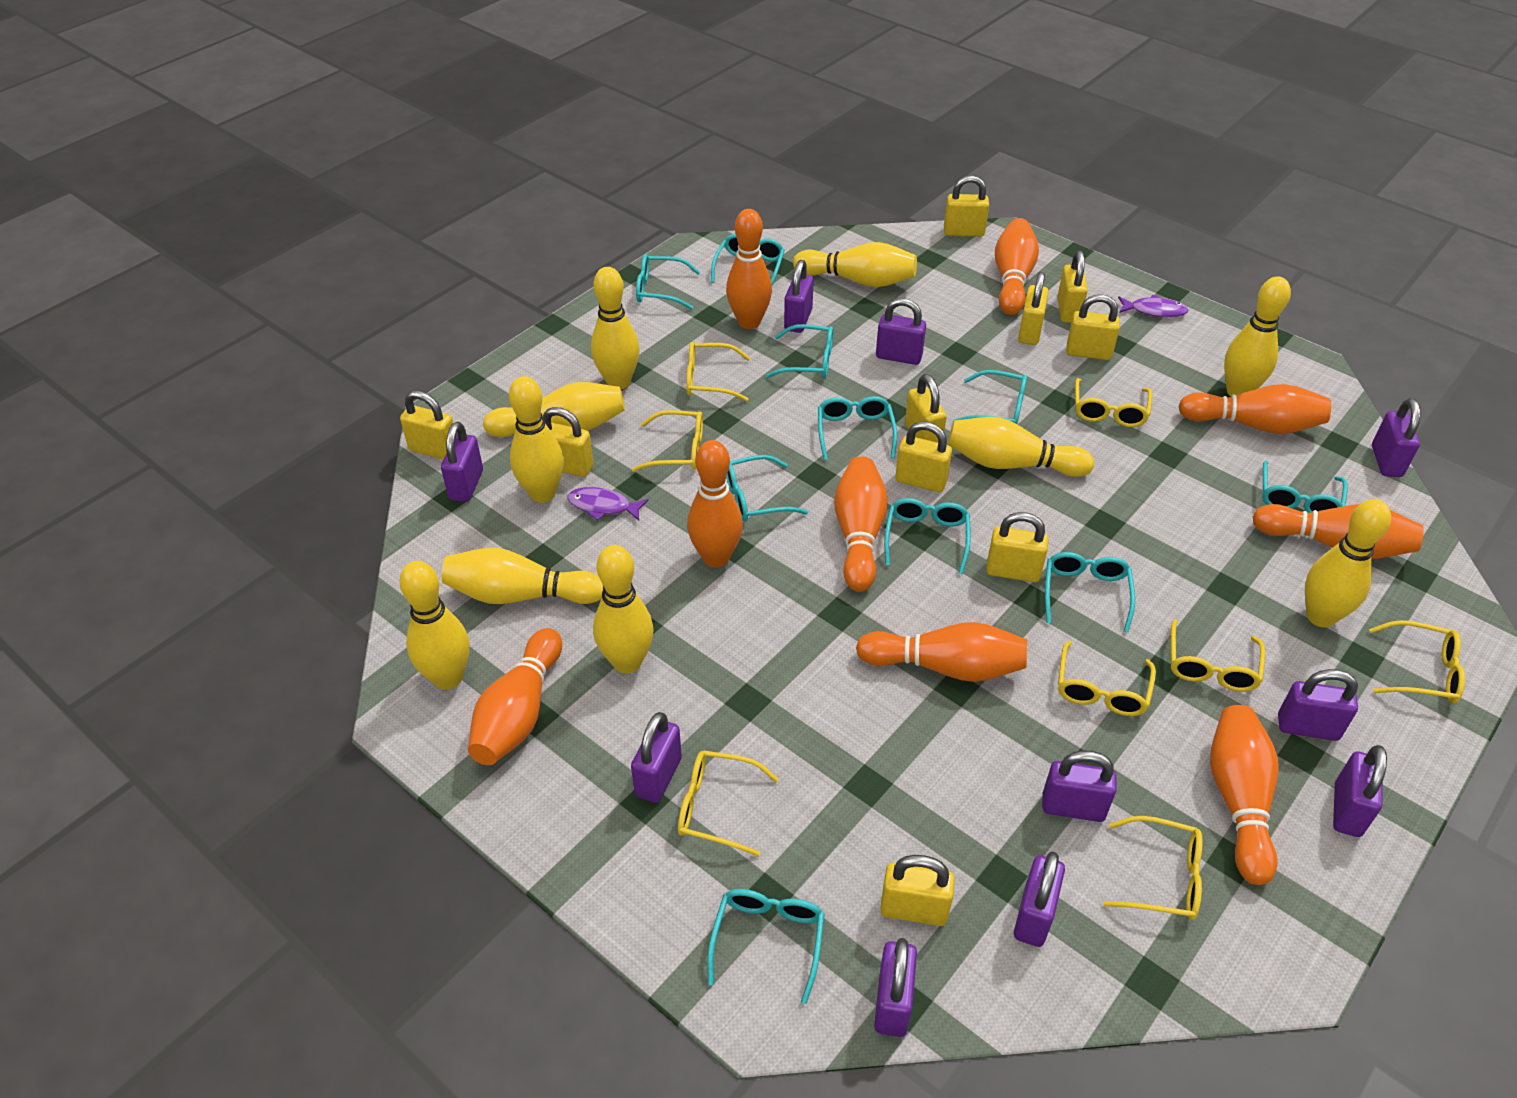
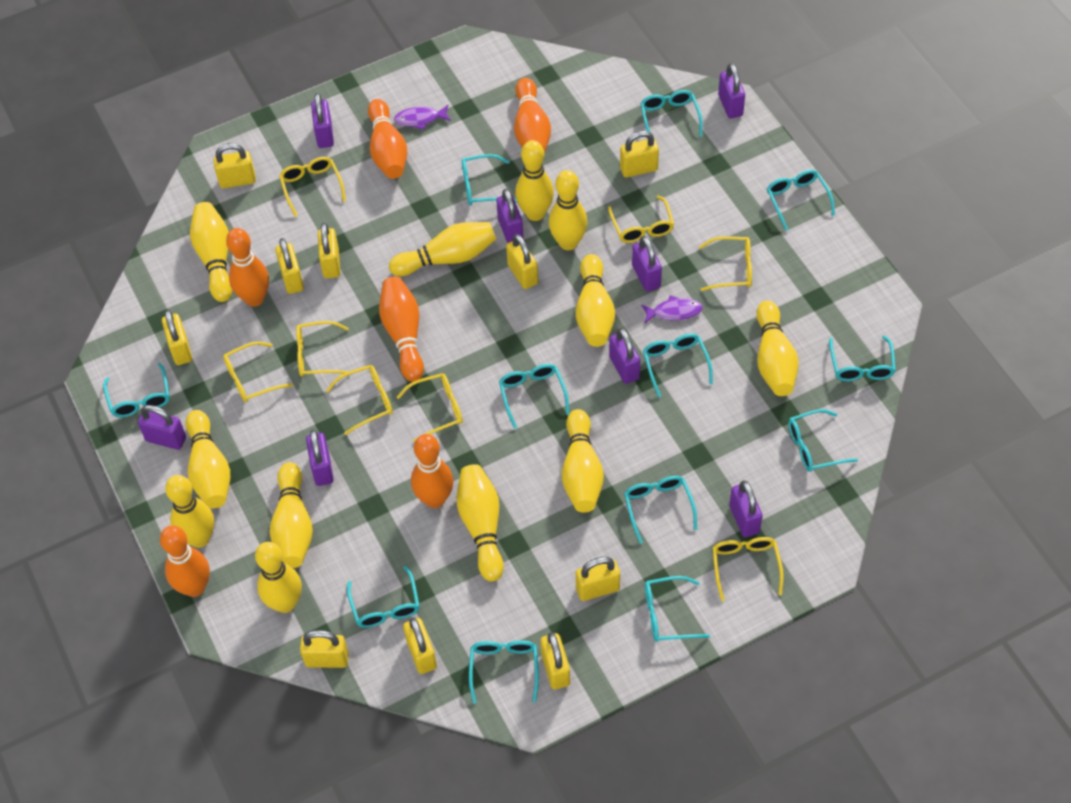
orange bowling pin: 9 -> 6
purple padlock: 10 -> 8
turquoise glasses: 10 -> 12
yellow bowling pin: 10 -> 12

